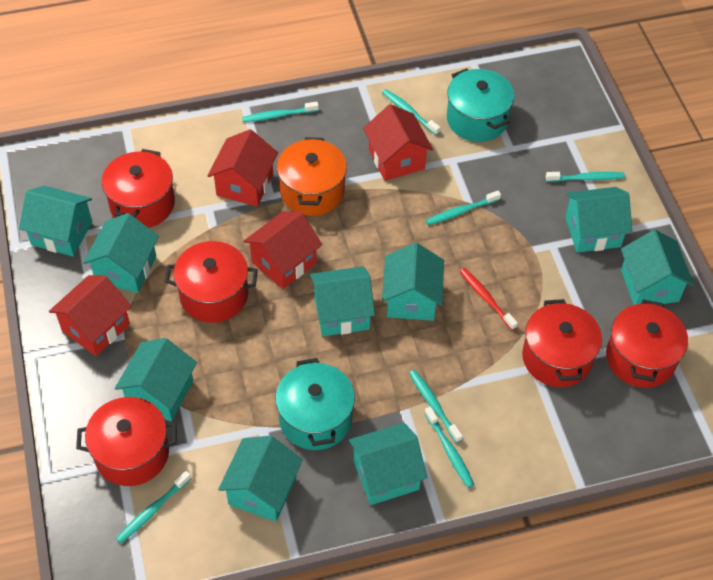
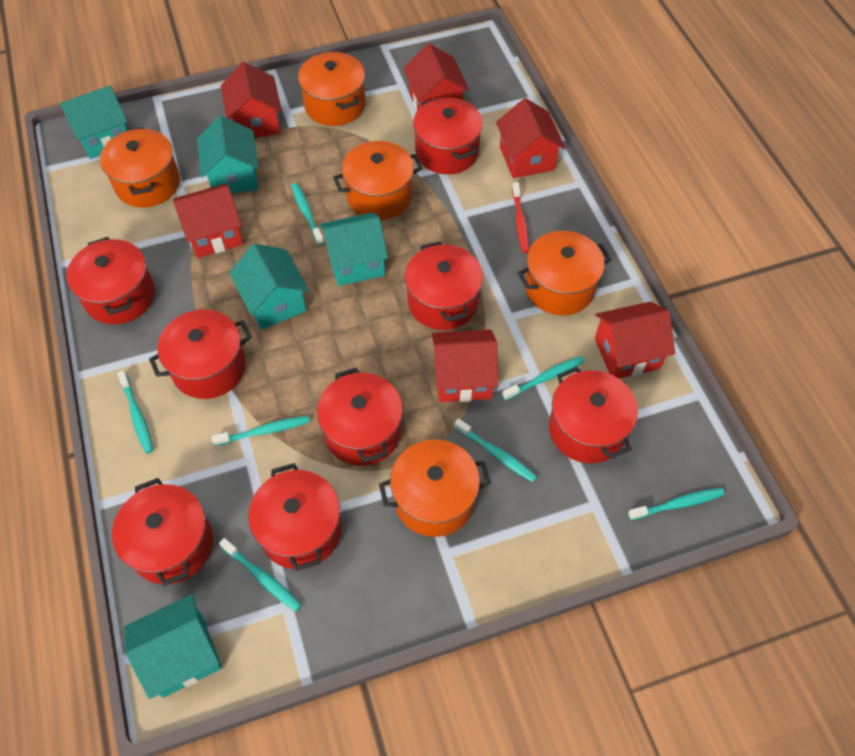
orange pot: 1 -> 5
red house: 4 -> 6
red pot: 5 -> 8
turquoise house: 9 -> 5
turquoise pot: 2 -> 0

